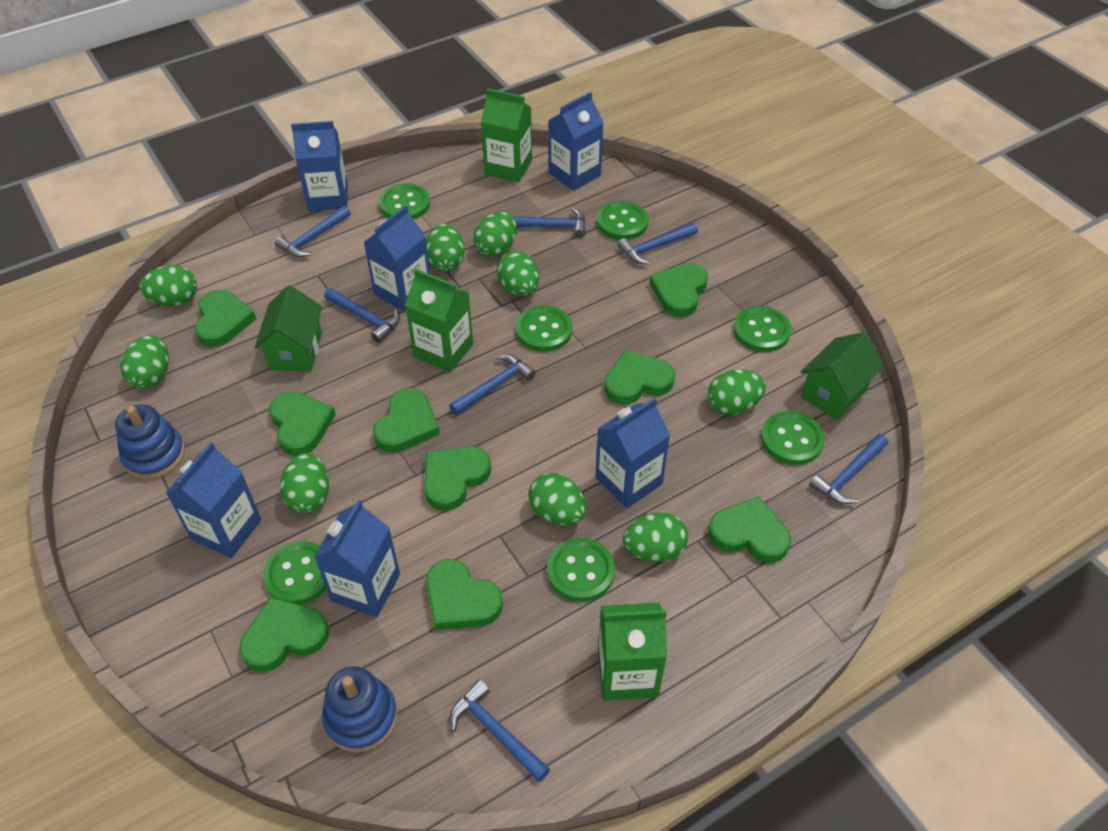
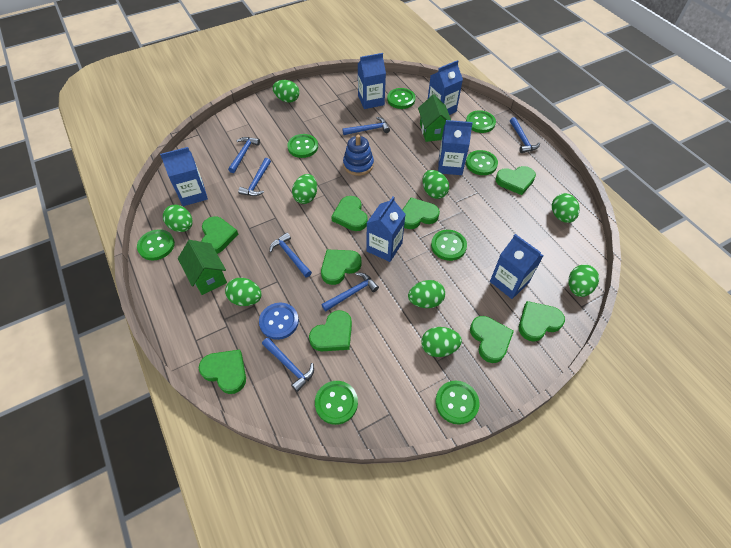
blue button: 0 -> 1
blue stacking toy: 2 -> 1
green button: 7 -> 8
green carton: 3 -> 0

